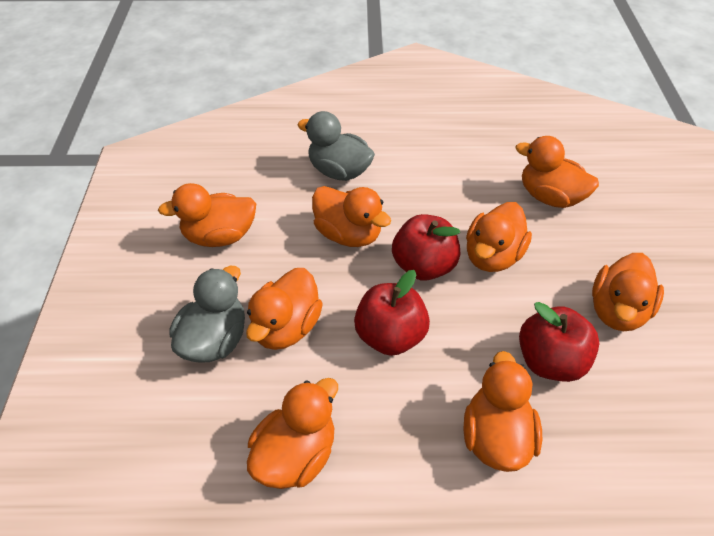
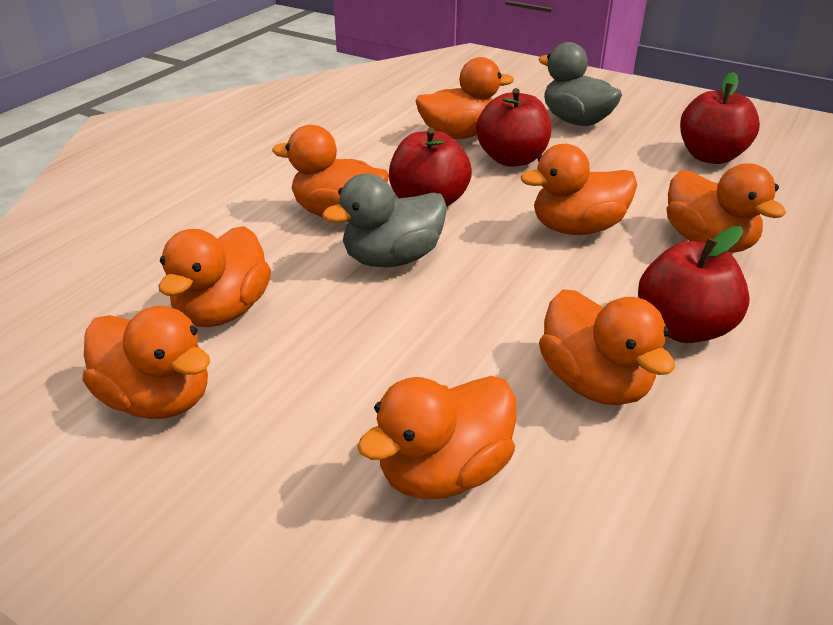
red apple: 3 -> 4

